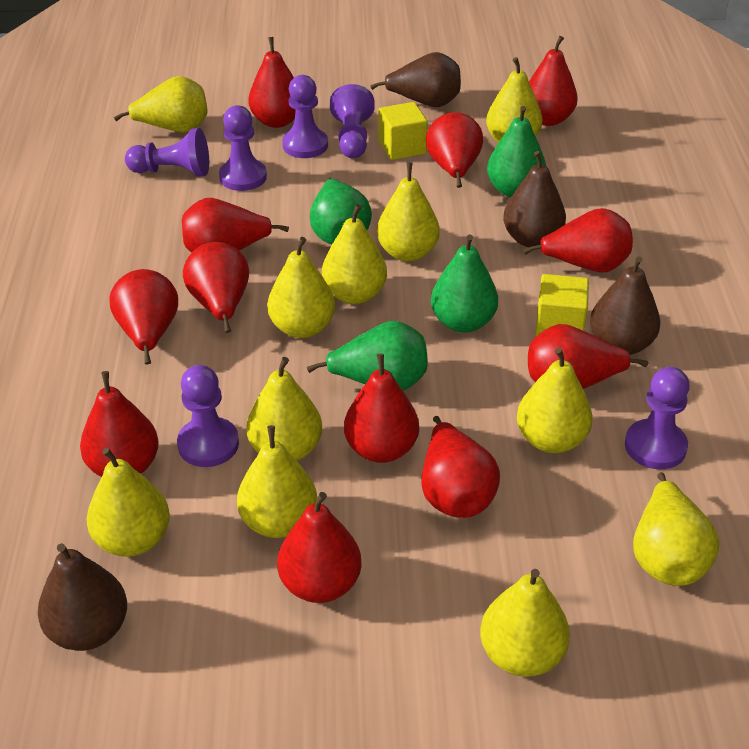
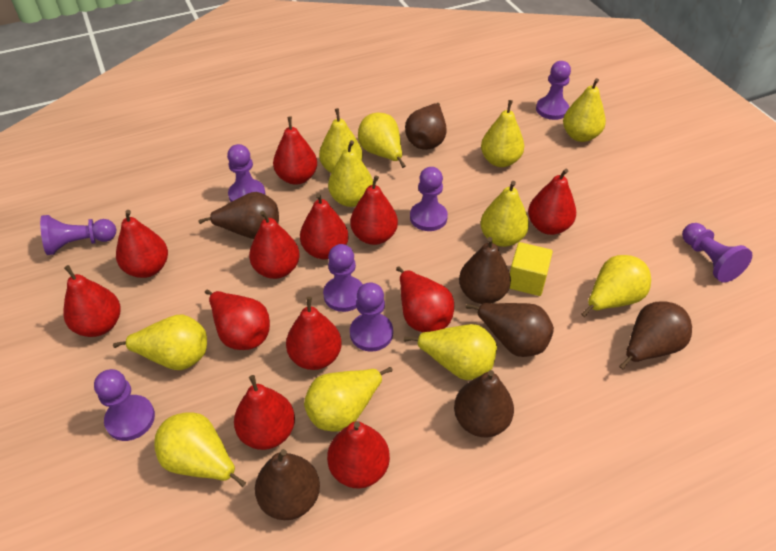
brown pear: 4 -> 7
green pear: 4 -> 0
purple pawn: 6 -> 8
yellow cube: 2 -> 1

